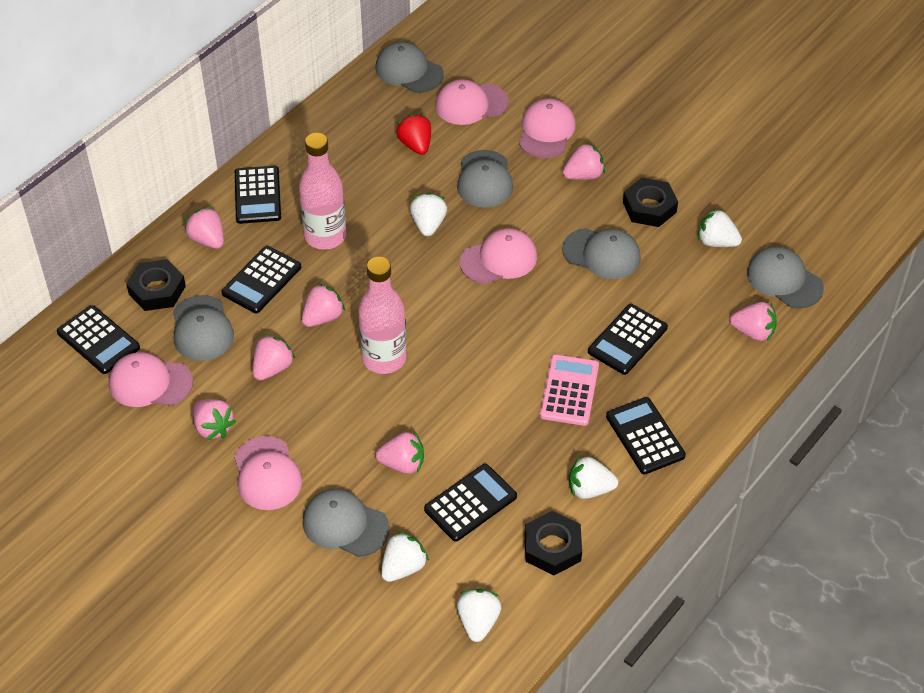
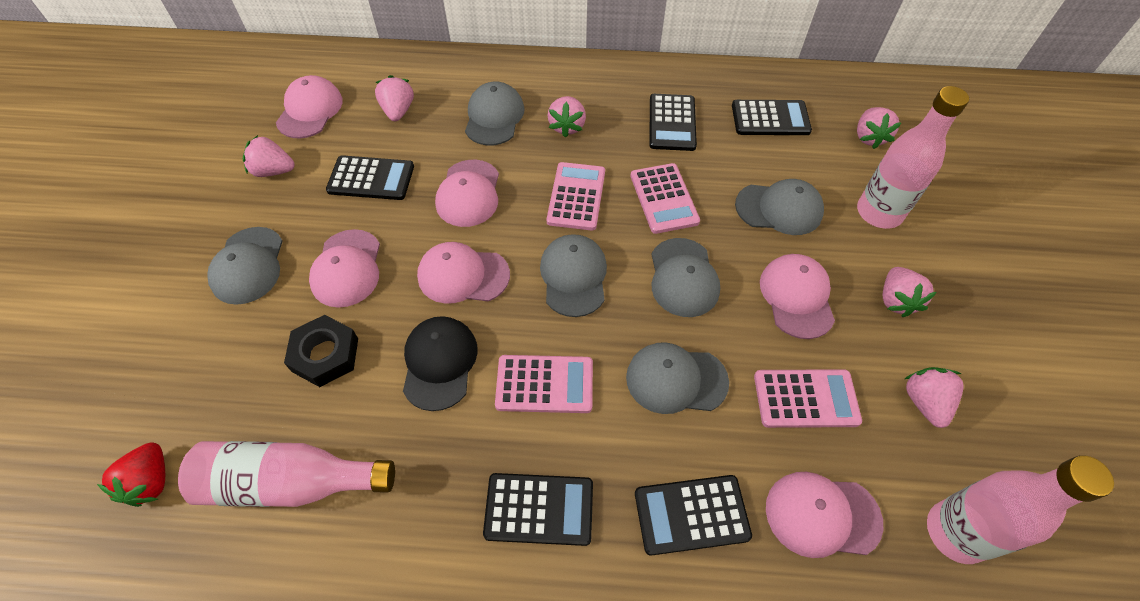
black calculator: 6 -> 5
black cap: 0 -> 1
black nut: 3 -> 1
pink bottle: 2 -> 3
pink calculator: 1 -> 4
pink cap: 5 -> 6
pink strawberry: 7 -> 6
white strawberry: 5 -> 0

